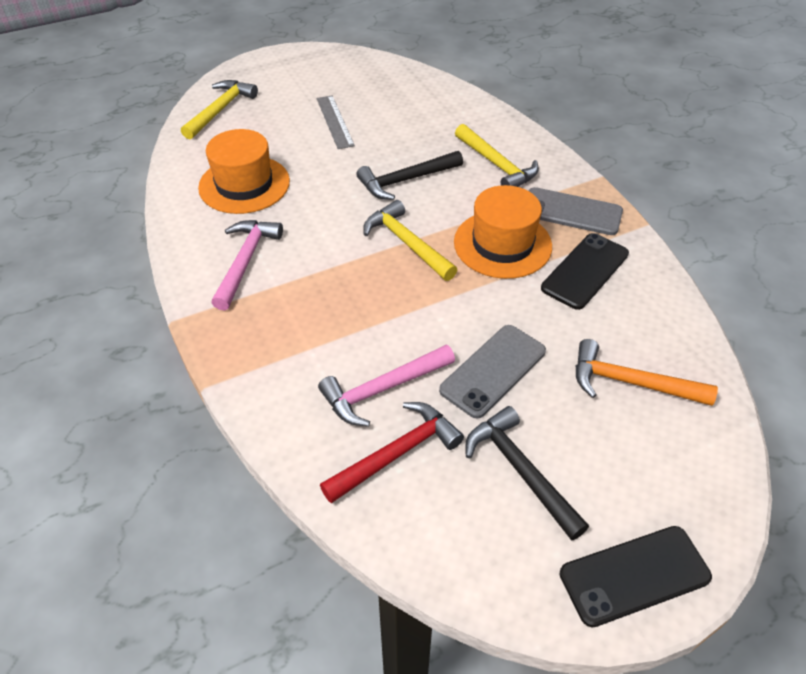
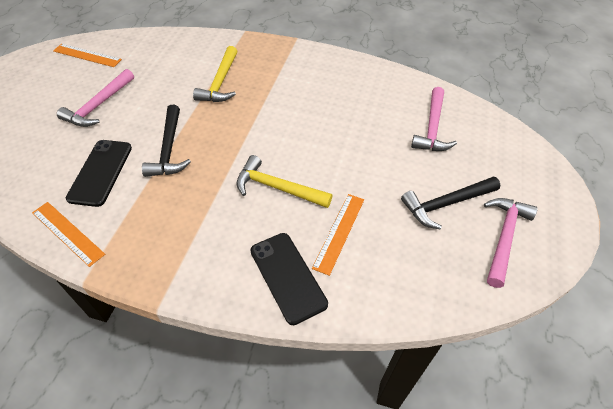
grey phone: 2 -> 0
grey ruler: 1 -> 0
orange hammer: 1 -> 0
orange hat: 2 -> 0
orange ruler: 0 -> 3
pink hammer: 2 -> 3
red hammer: 1 -> 0
yellow hammer: 3 -> 2

